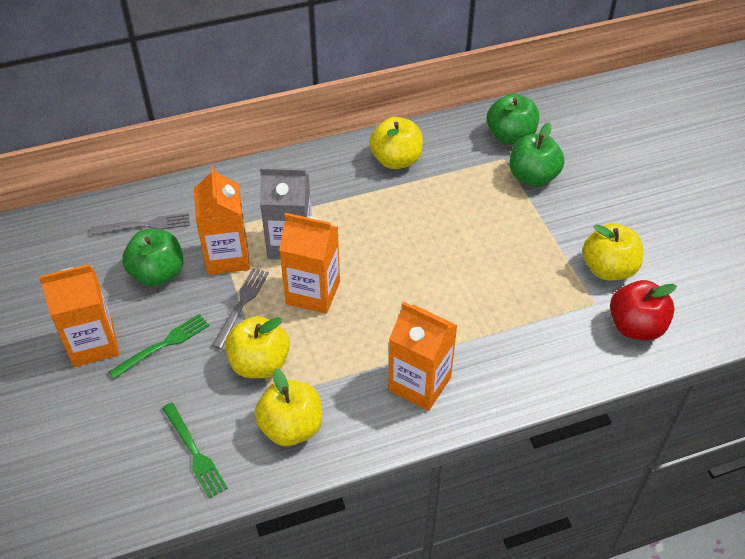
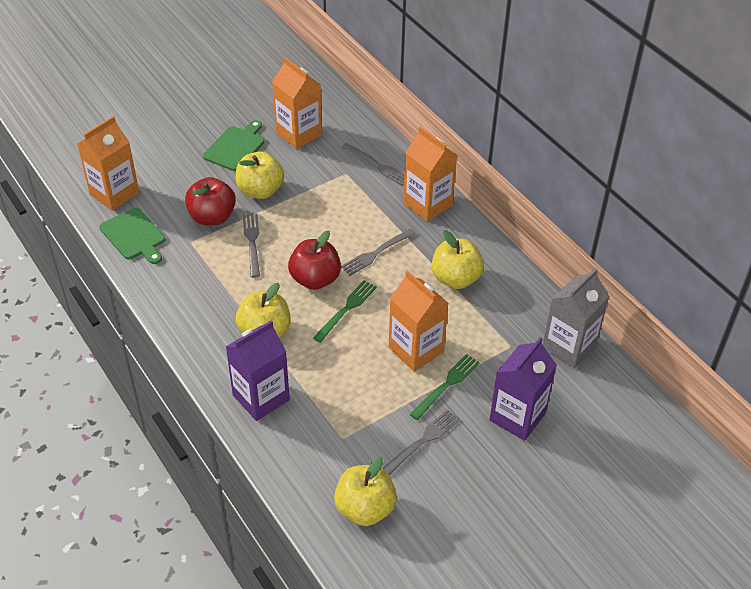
green apple: 3 -> 0
green cutting board: 0 -> 2
grey fork: 2 -> 4
purple carton: 0 -> 2
red apple: 1 -> 2

